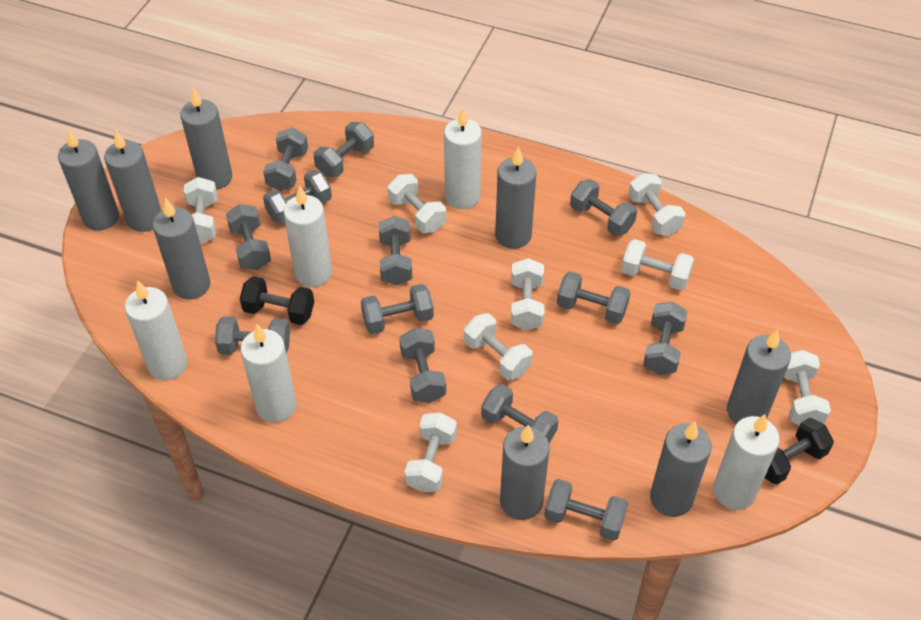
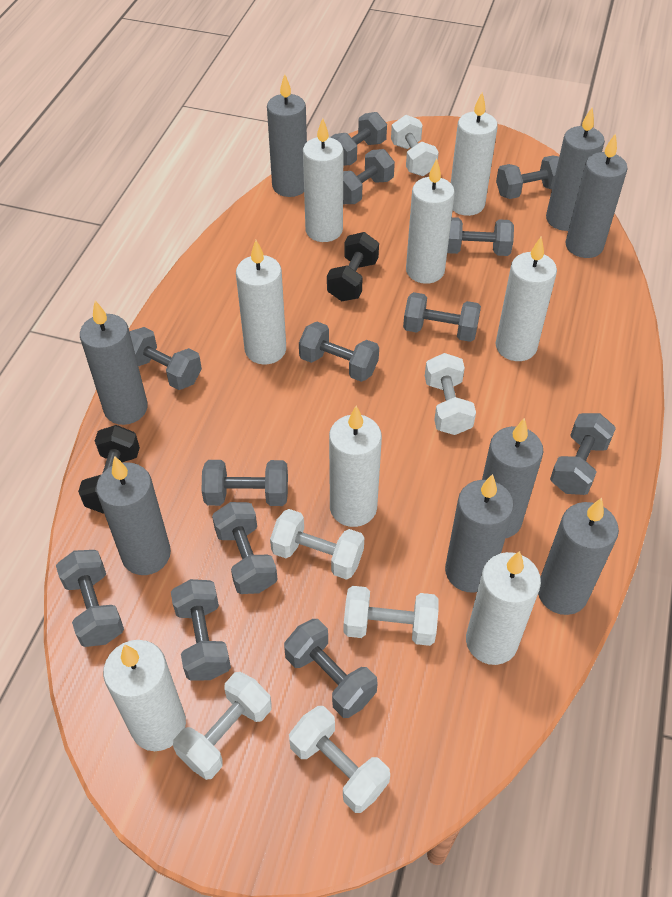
white candle: 5 -> 8
white dumbbell: 8 -> 6

